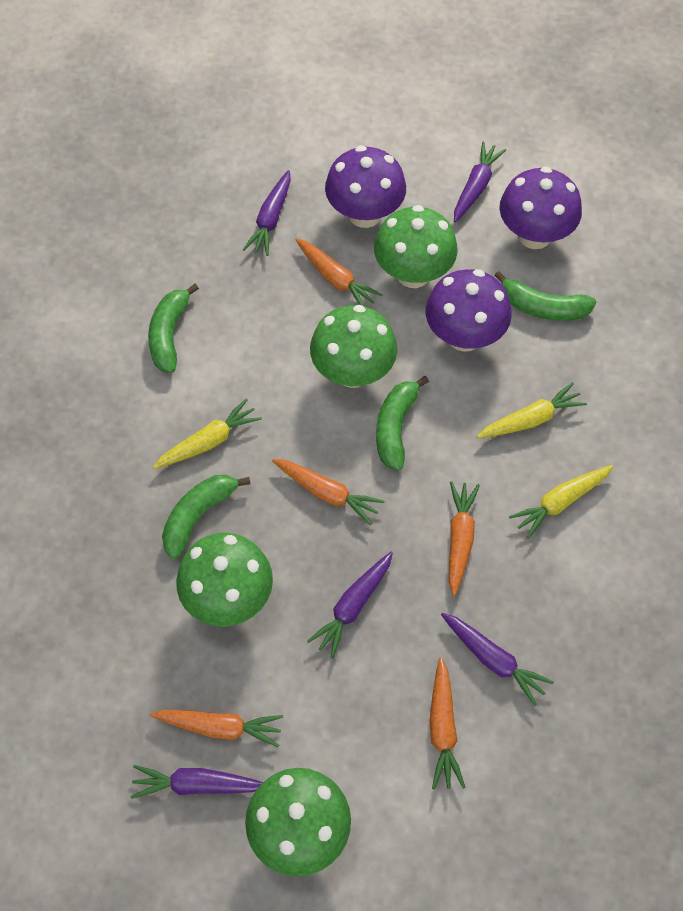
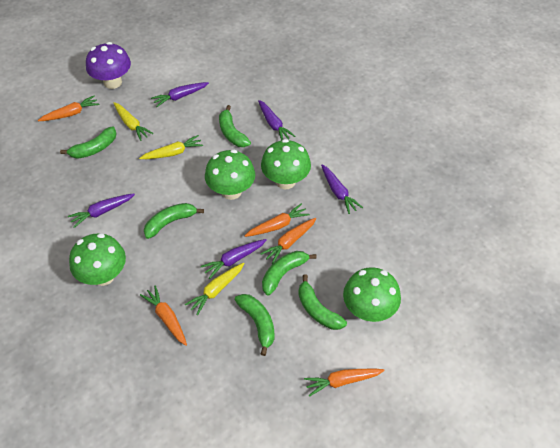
green banana: 4 -> 6
purple mushroom: 3 -> 1

